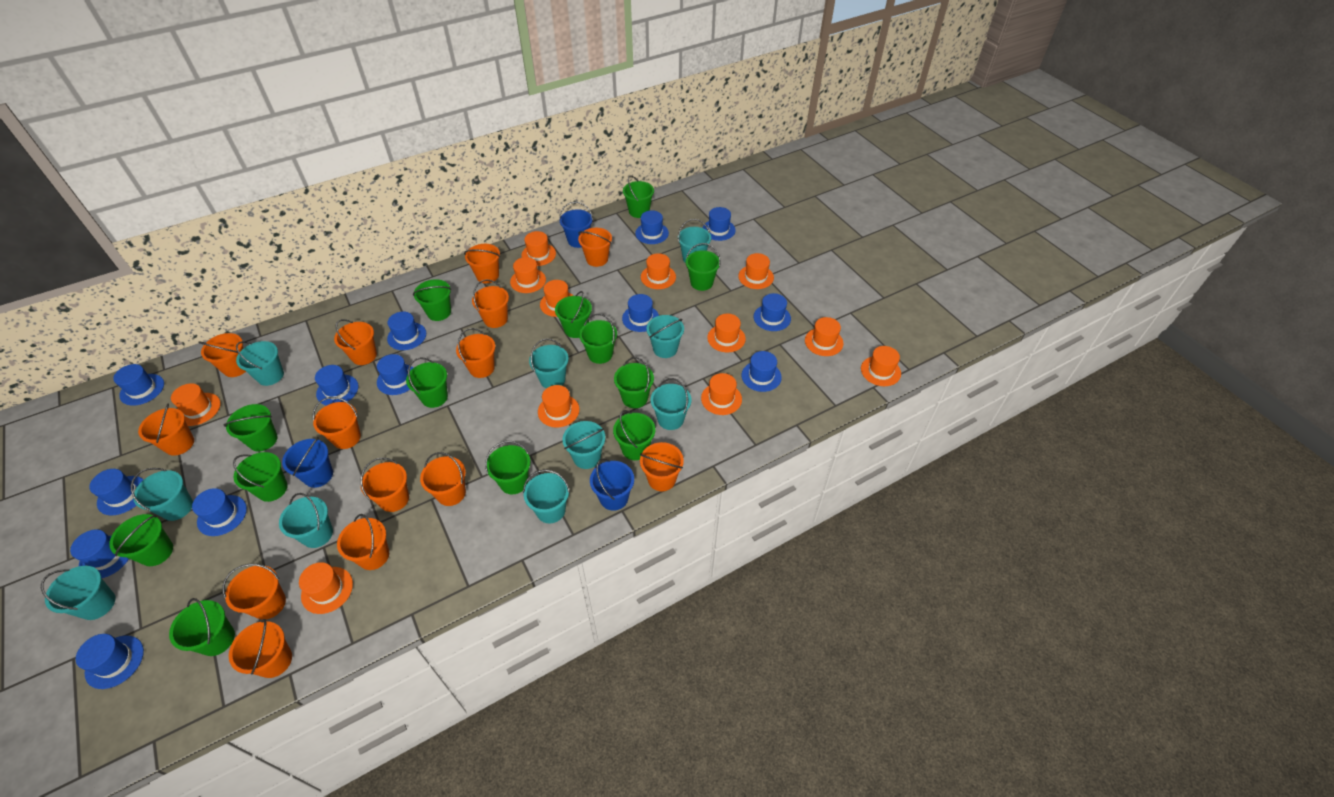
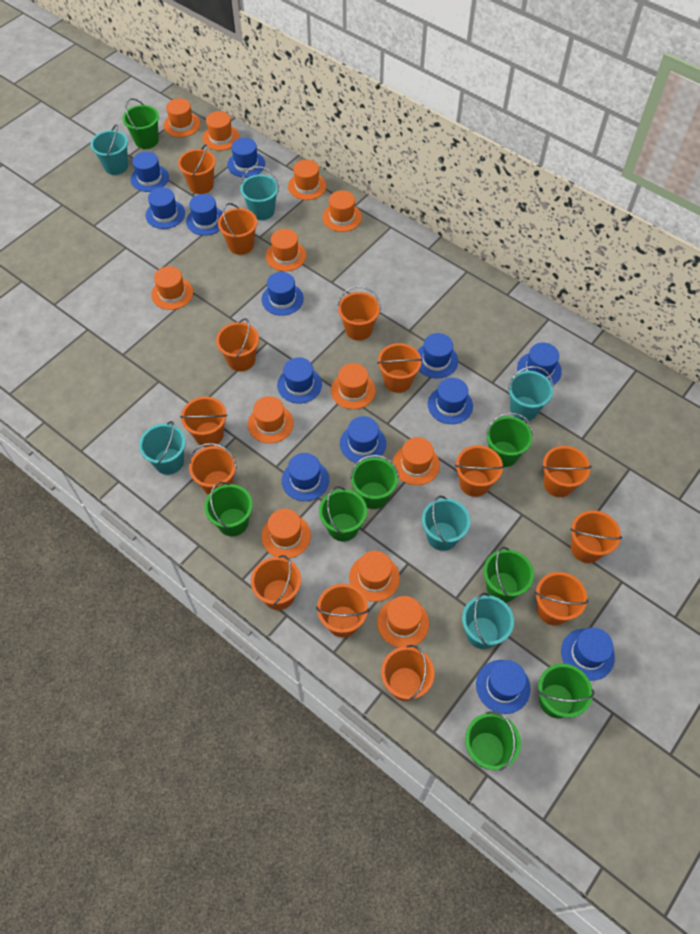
blue bucket: 3 -> 0
green bucket: 13 -> 8
turquoise bucket: 10 -> 6

